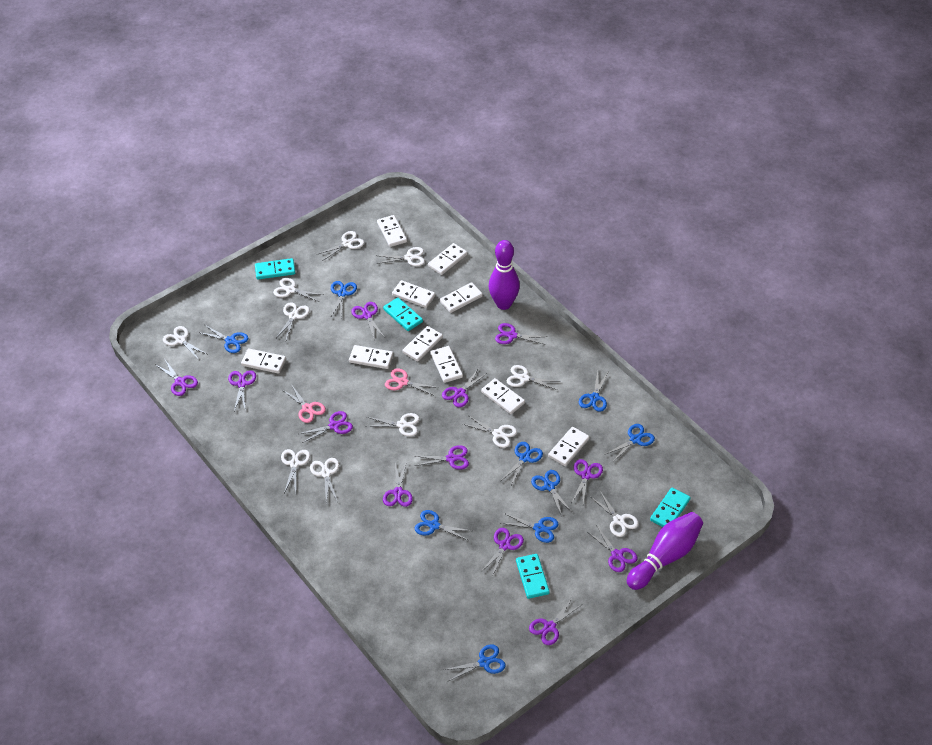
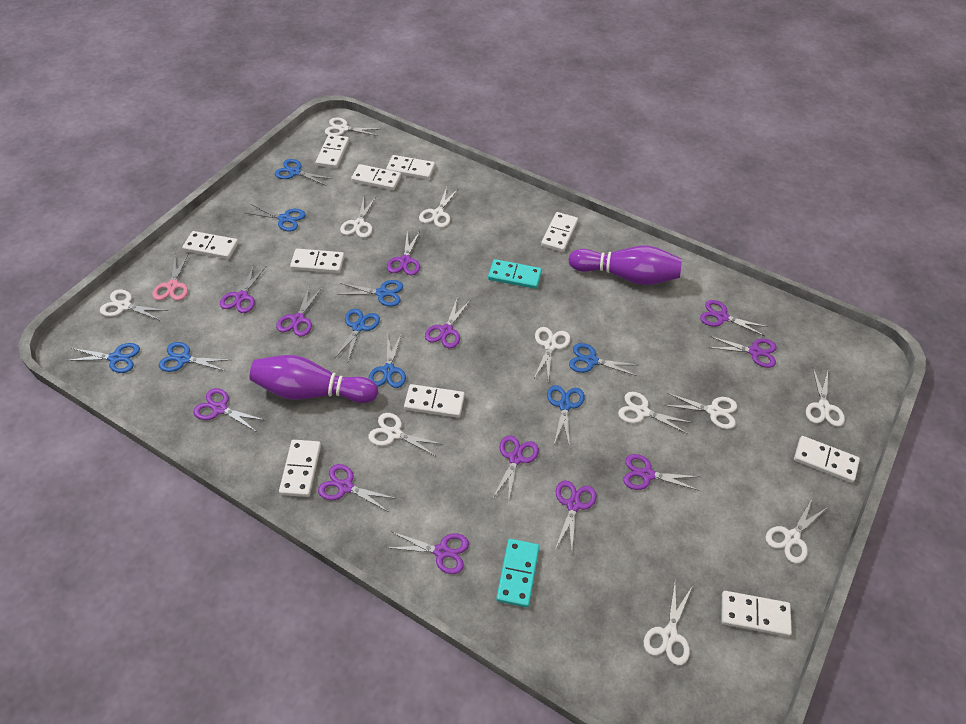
pink scissors: 2 -> 1
turquoise domino: 4 -> 2

